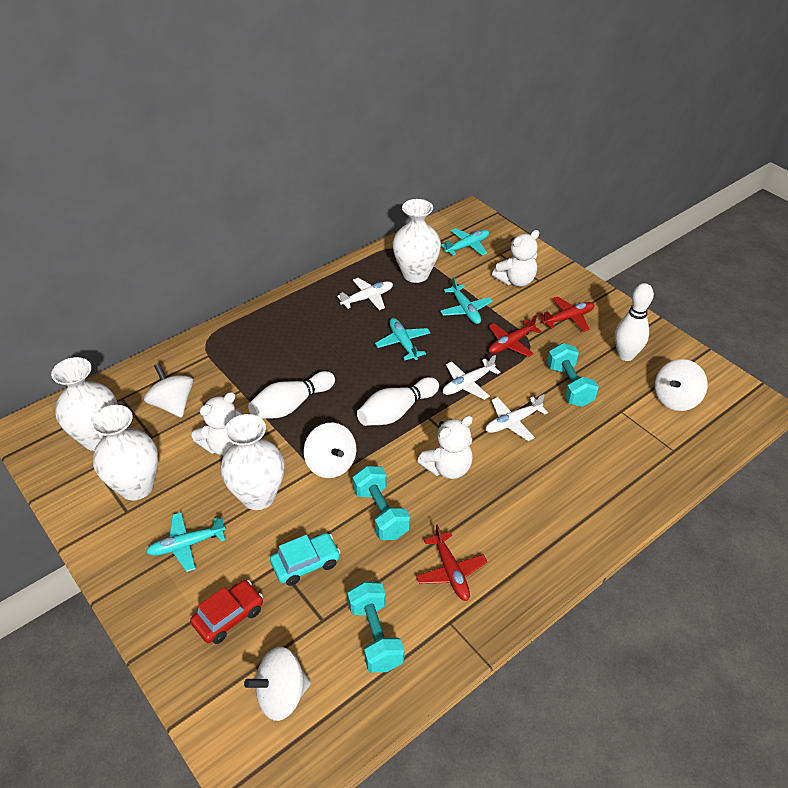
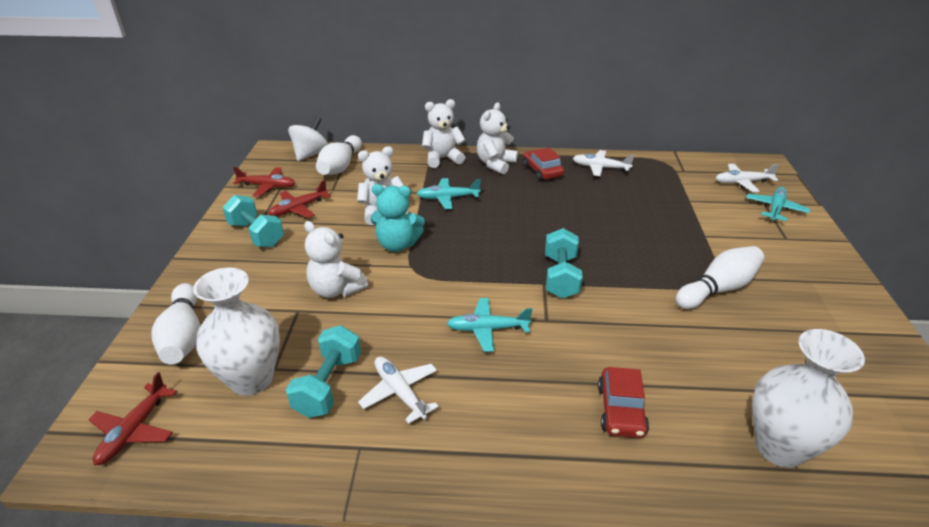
red car: 1 -> 2
turquoise car: 1 -> 0
turquoise plane: 4 -> 3
turquoise teddy bear: 0 -> 1
white spinning top: 4 -> 1
white teddy bear: 3 -> 4
white vase: 4 -> 2

